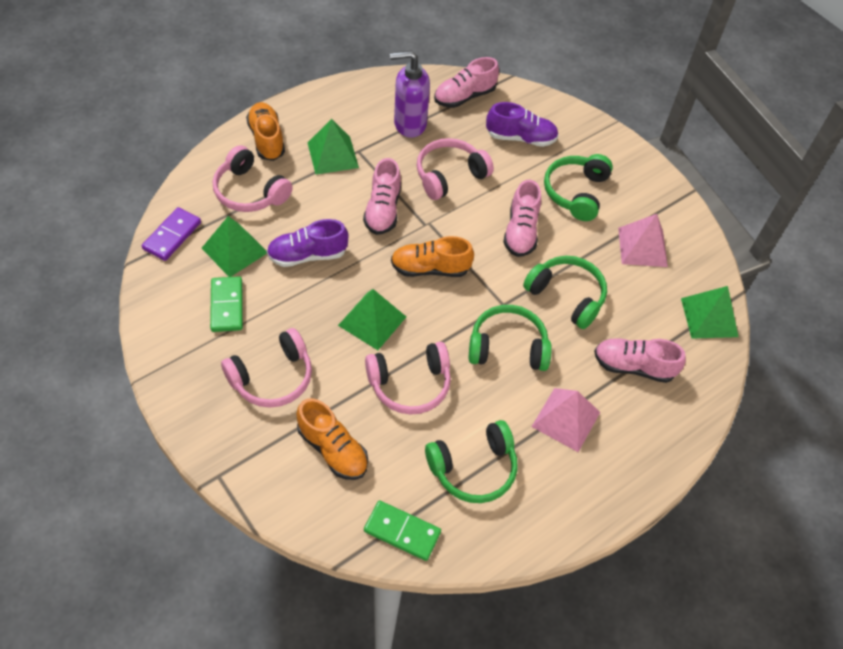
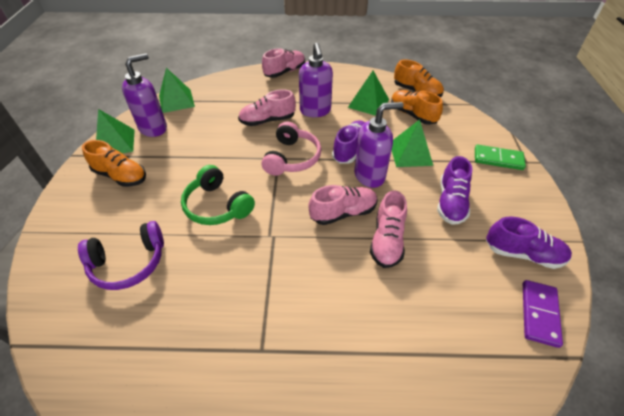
green domino: 2 -> 1
green headphones: 4 -> 1
pink headphones: 4 -> 1
pink pyramid: 2 -> 0
purple headphones: 0 -> 1
purple shoe: 2 -> 3
purple soap dispenser: 1 -> 3

